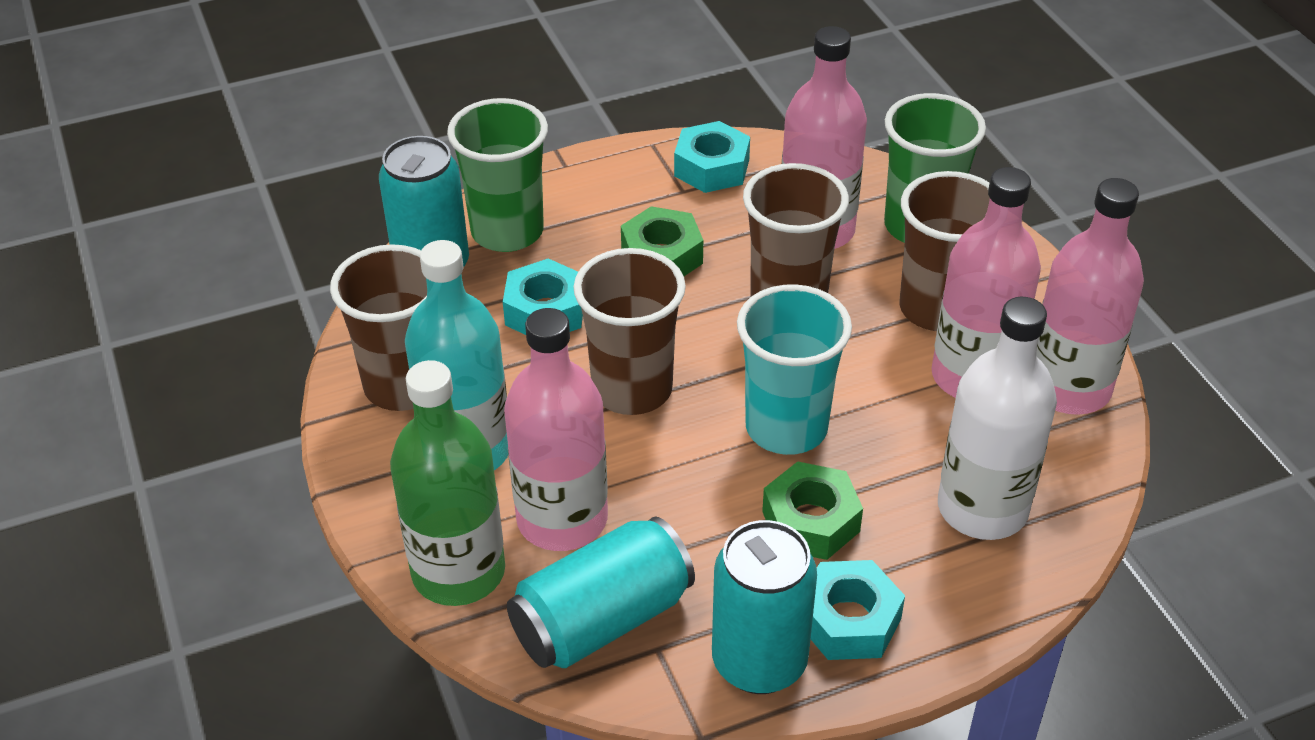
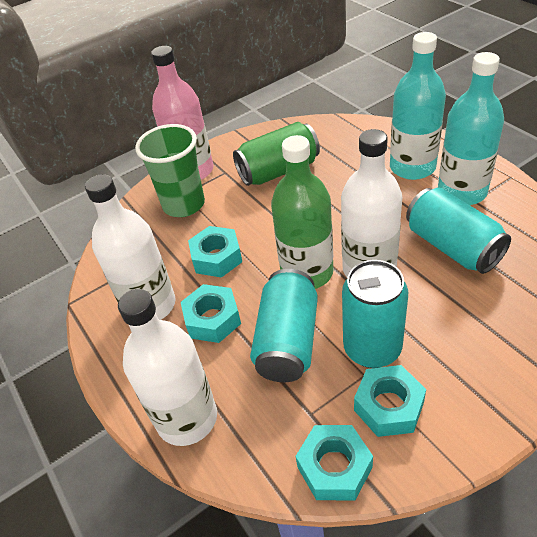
brown cup: 4 -> 0
green can: 0 -> 1
green cup: 2 -> 1
green nut: 2 -> 0
pink bottle: 4 -> 1
turquoise bottle: 1 -> 2
turquoise cup: 1 -> 0
turquoise nut: 3 -> 4
white bottle: 1 -> 3

